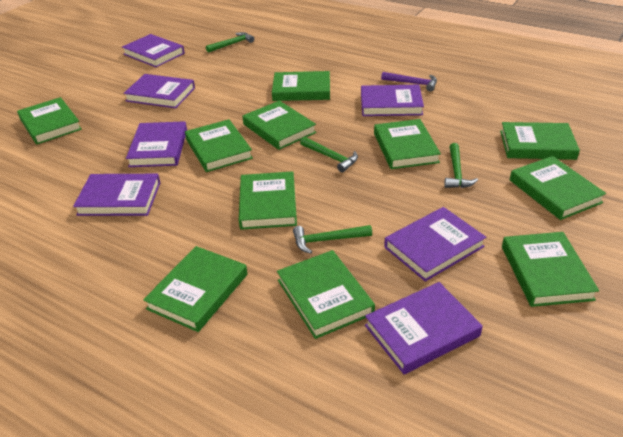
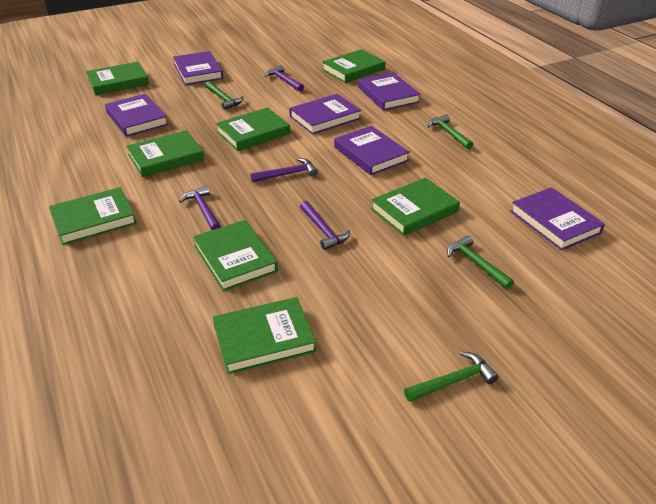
green book: 11 -> 8
purple book: 7 -> 6
purple hammer: 1 -> 4

